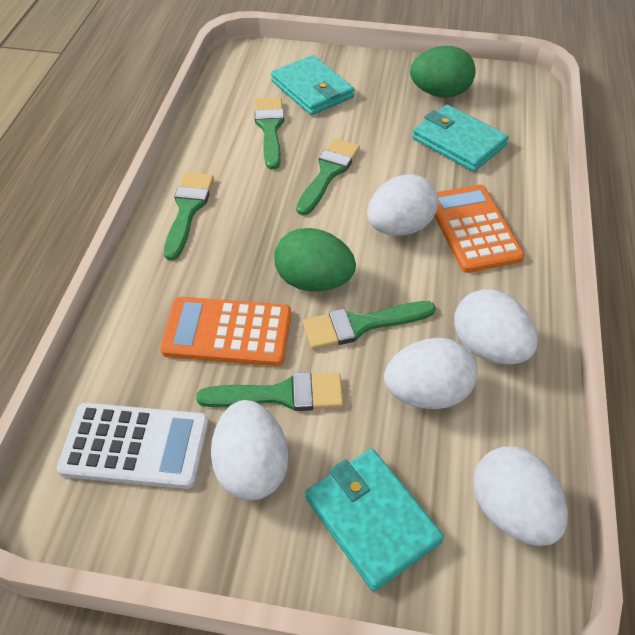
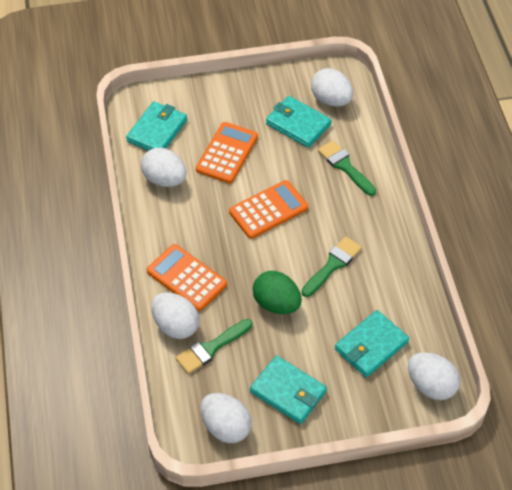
green brush: 5 -> 3
green egg: 2 -> 1
orange calculator: 2 -> 3
turquoise wallet: 3 -> 4
white calculator: 1 -> 0

